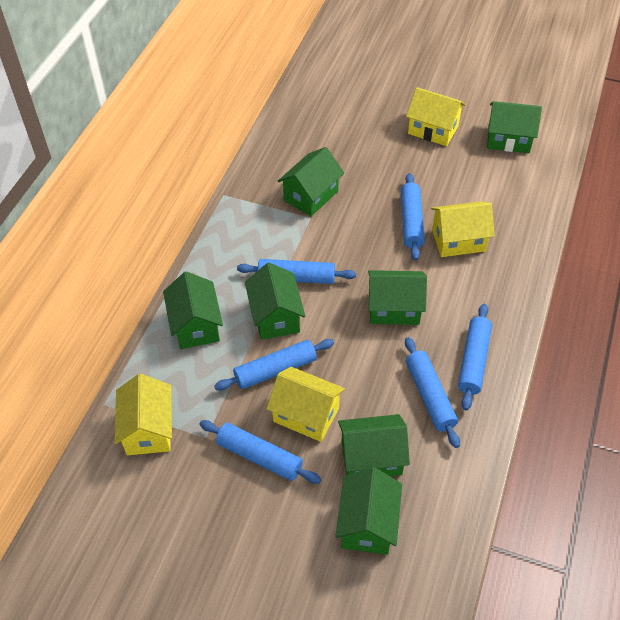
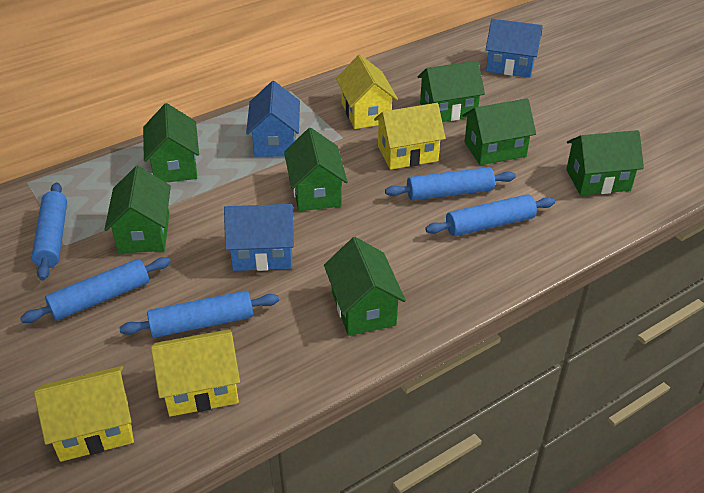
blue house: 0 -> 3
blue rolling pin: 6 -> 5

